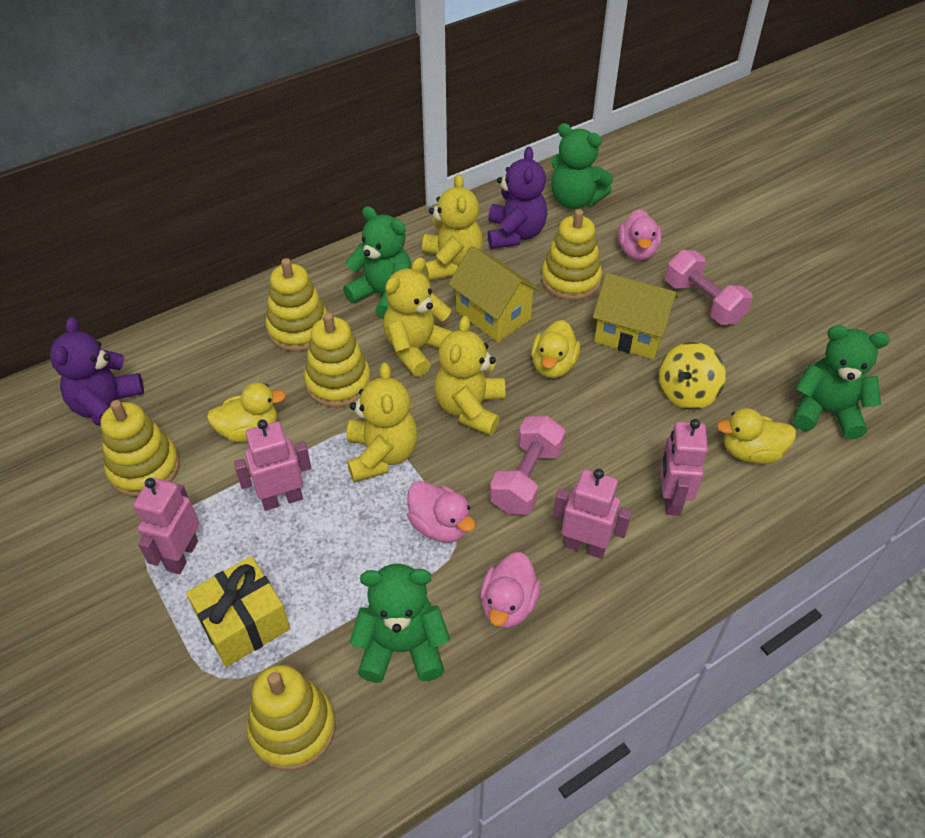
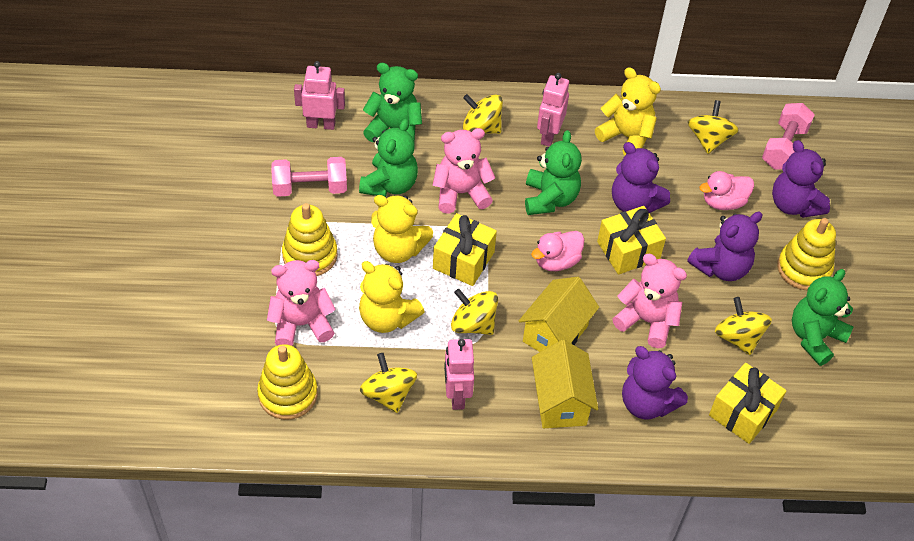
pink duck: 3 -> 2
pink robot: 4 -> 3
pink teddy bear: 0 -> 3
purple teddy bear: 2 -> 4
yellow duck: 3 -> 0
yellow gift: 1 -> 3
yellow spinning top: 1 -> 5
yellow stacking toy: 5 -> 3
yellow teddy bear: 4 -> 3

